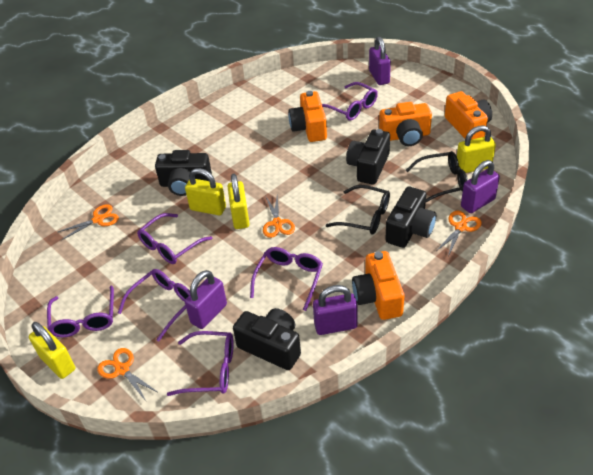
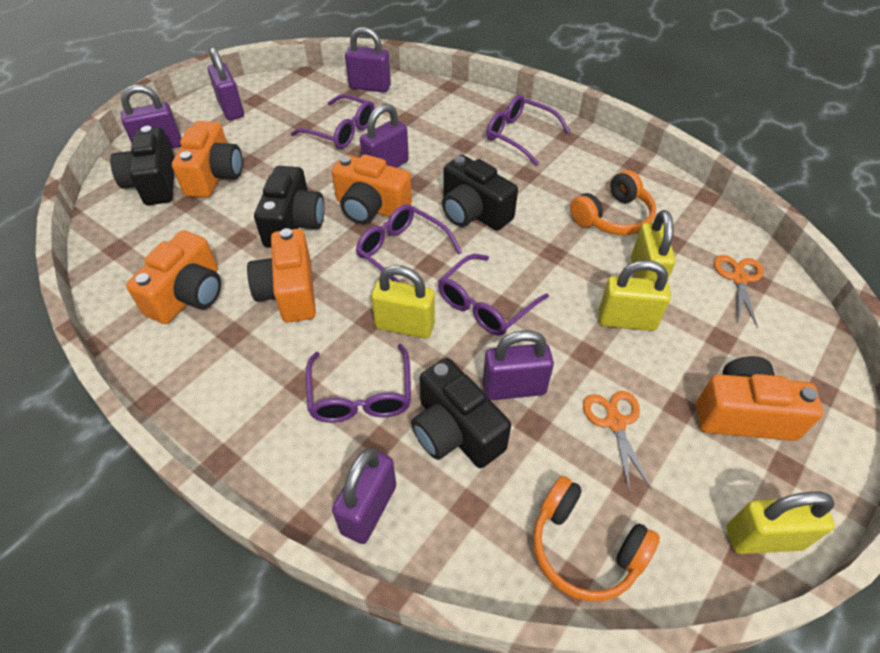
black glasses: 2 -> 0
orange camera: 4 -> 5
orange headphones: 0 -> 2
orange scissors: 4 -> 2
purple glasses: 6 -> 5
purple padlock: 4 -> 6

